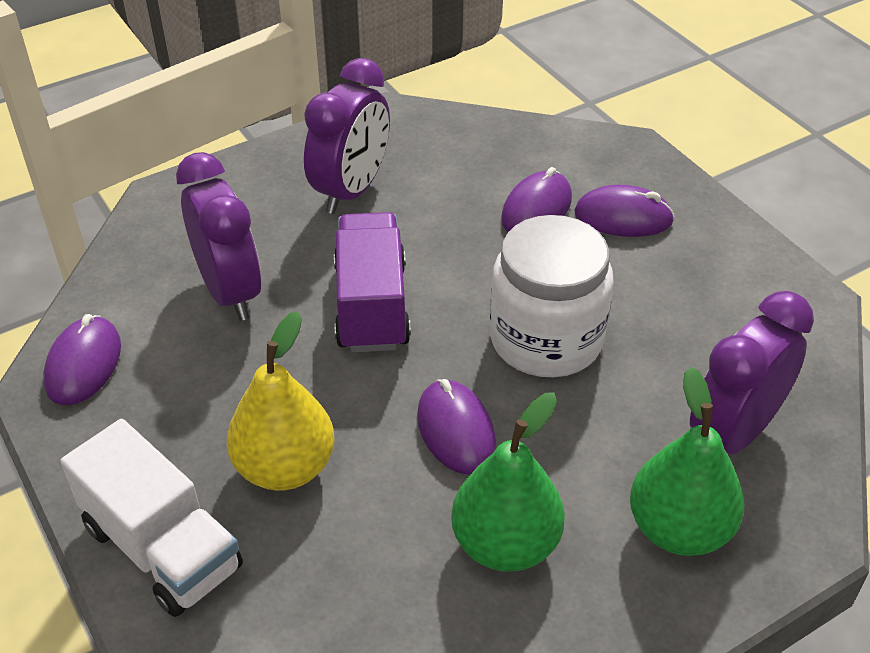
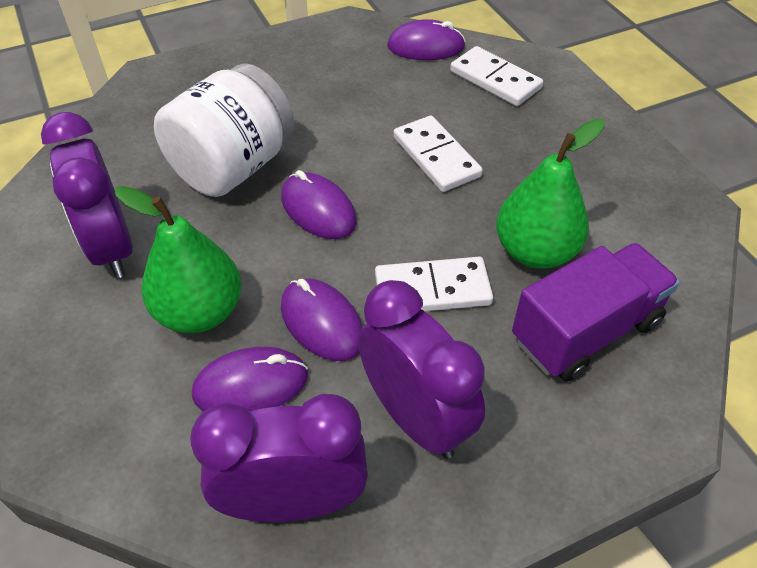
white domino: 0 -> 3
white truck: 1 -> 0
yellow pear: 1 -> 0

